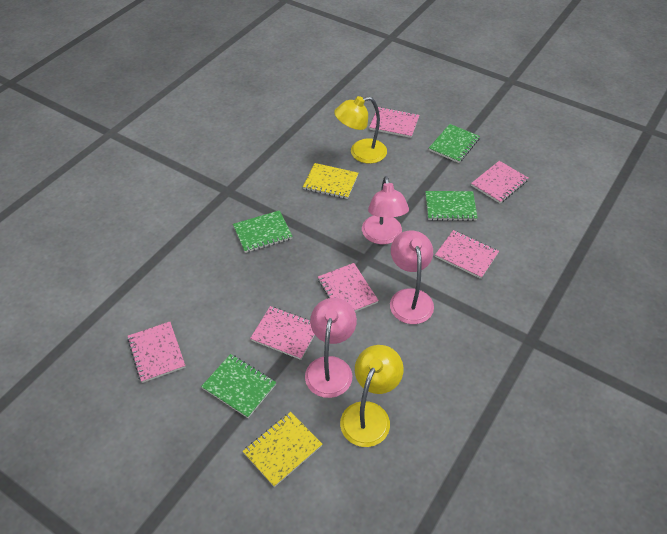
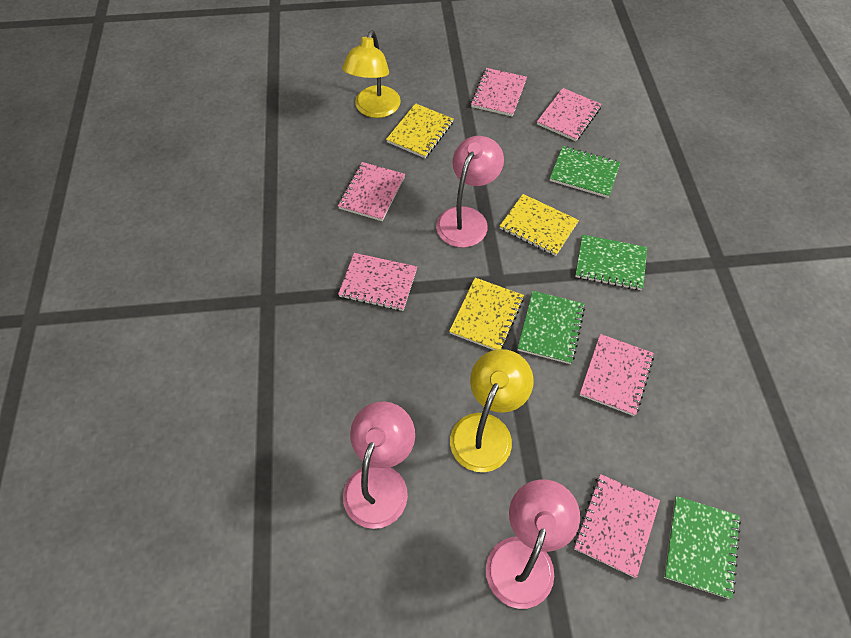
yellow notebook: 2 -> 3

